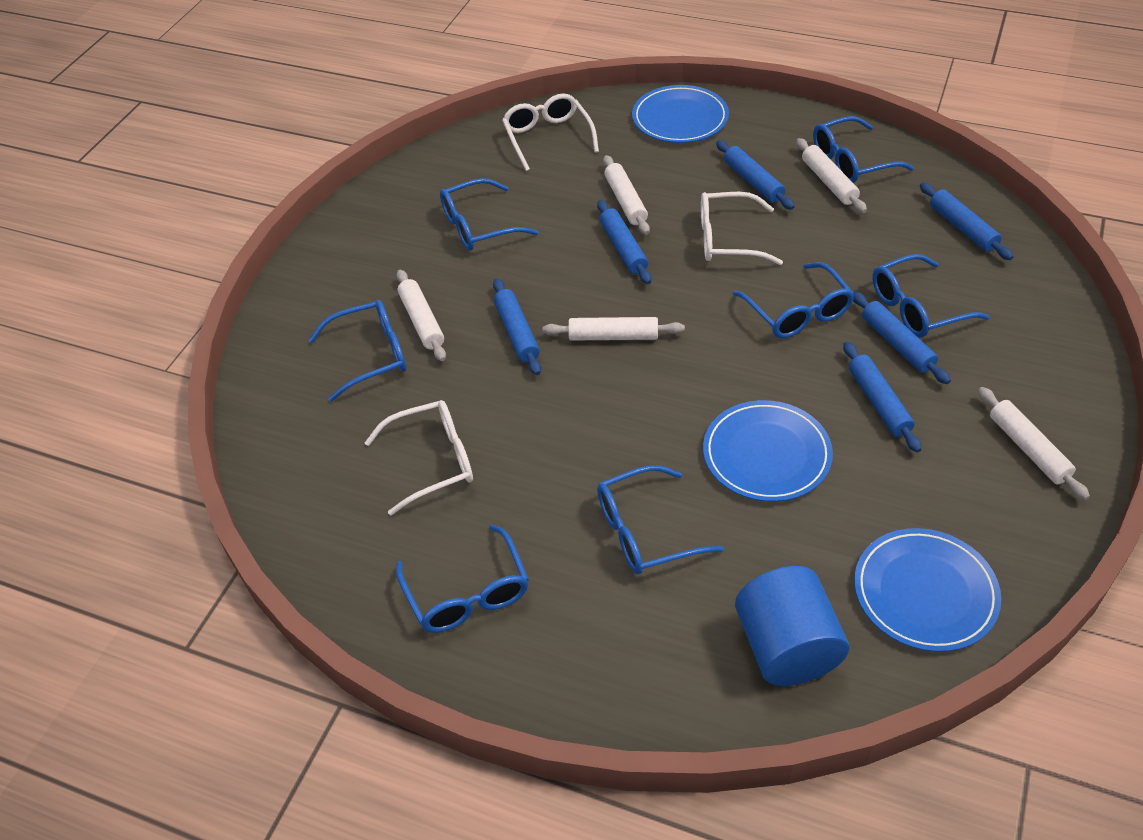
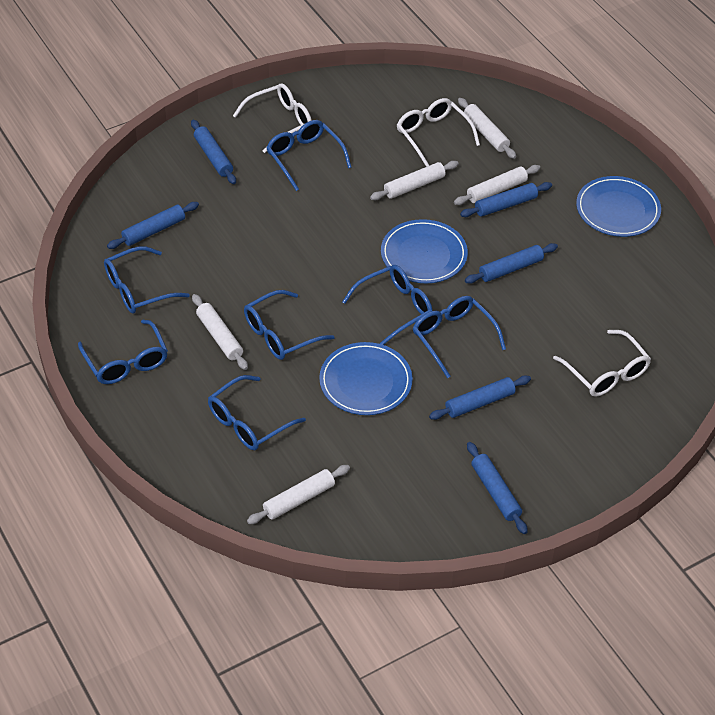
blue cylinder: 1 -> 0

